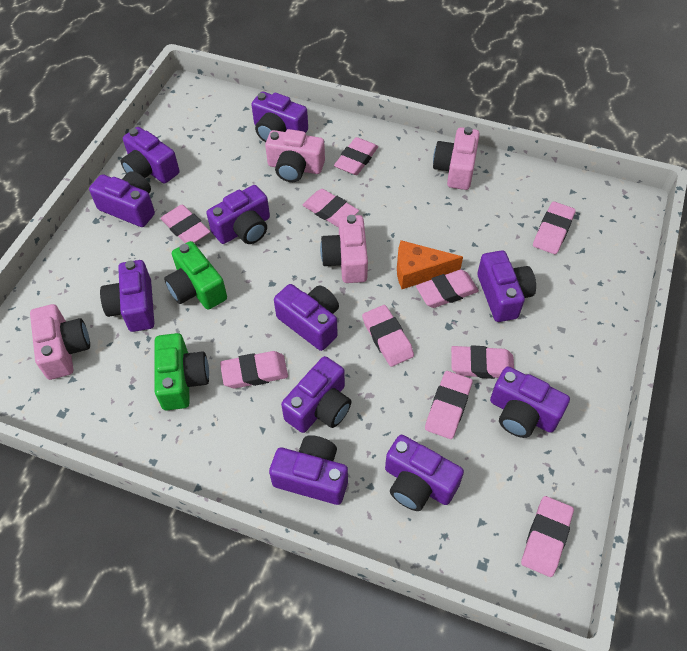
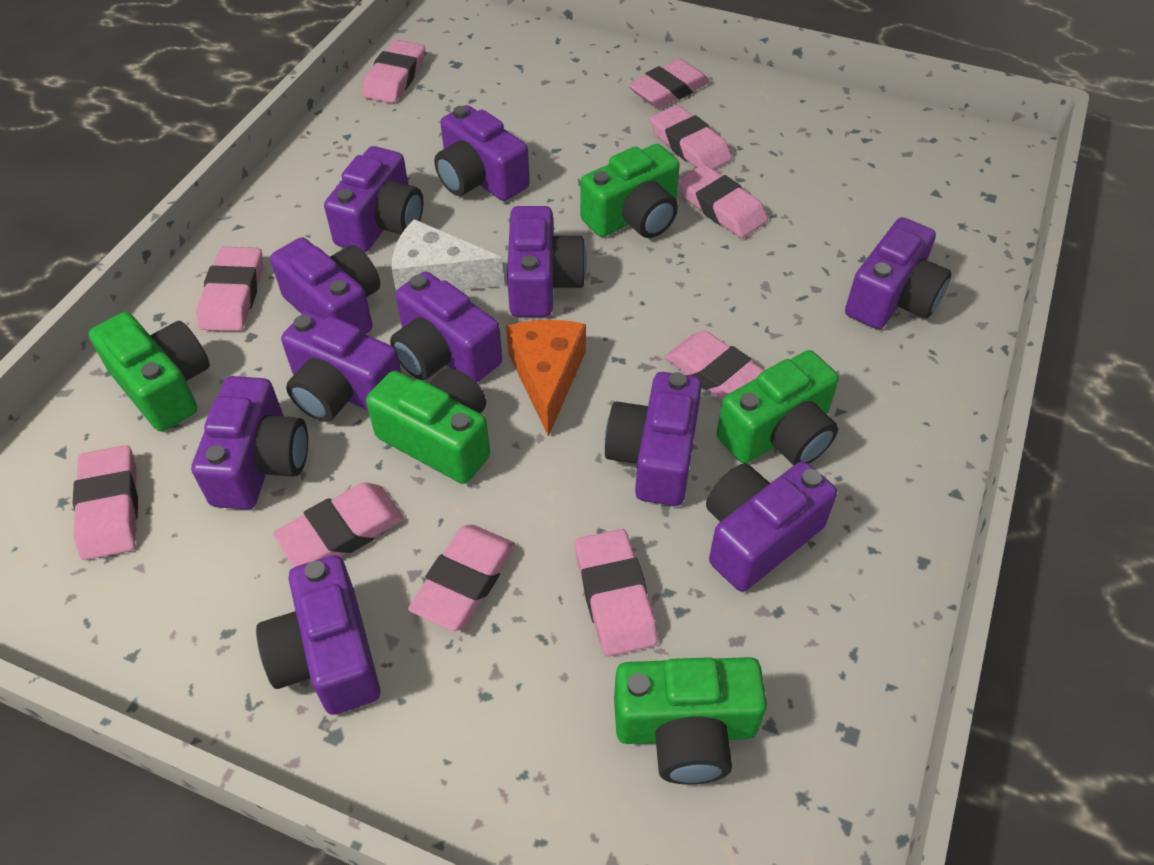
green camera: 2 -> 5
pink camera: 4 -> 0
white cheese: 0 -> 1

